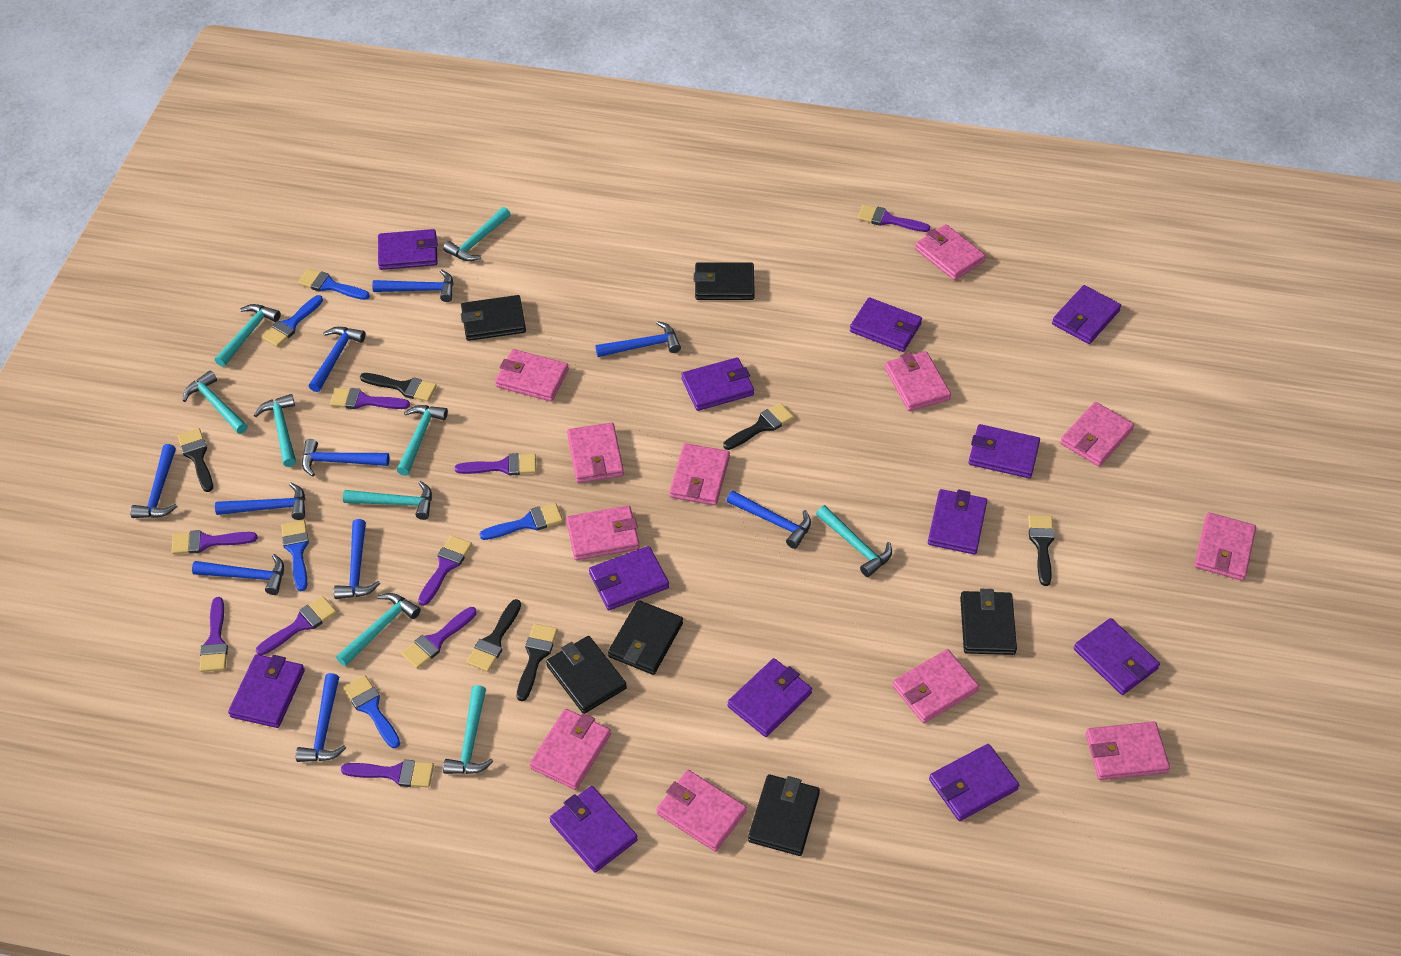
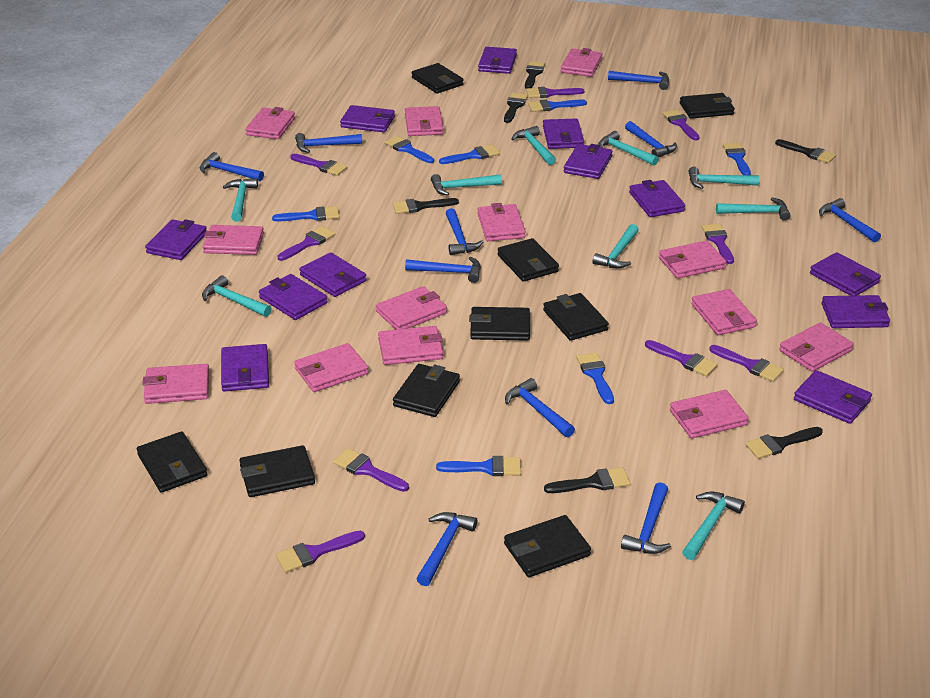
black wallet: 6 -> 9
blue brush: 5 -> 7
pink wallet: 12 -> 13

